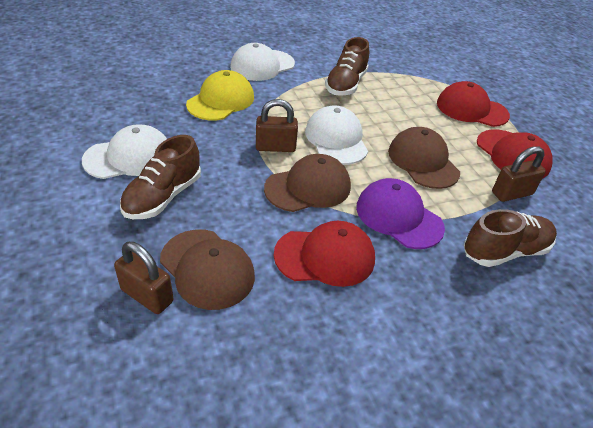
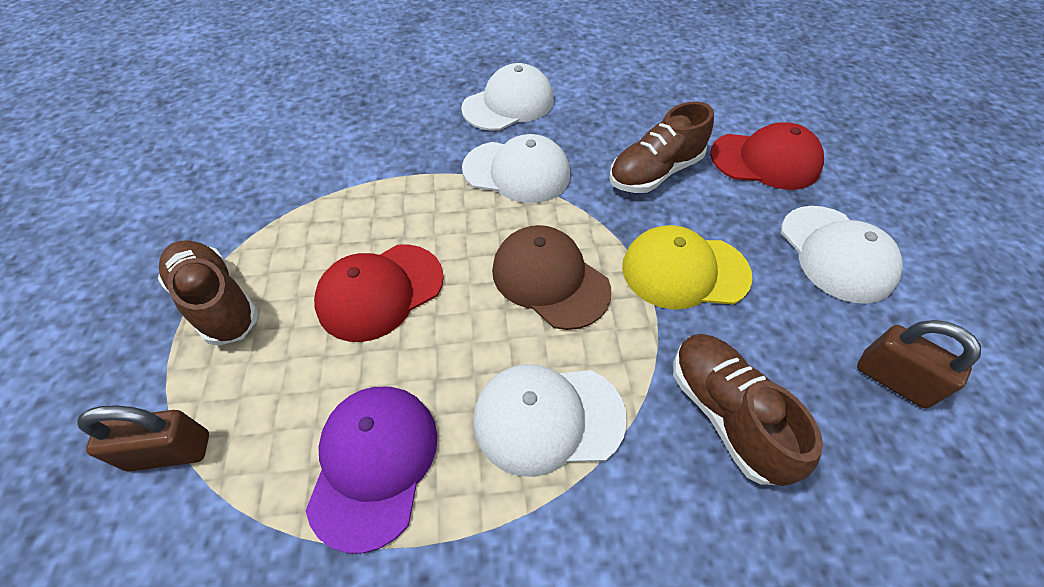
brown cap: 3 -> 1
brown padlock: 3 -> 2
red cap: 3 -> 2
white cap: 3 -> 4

